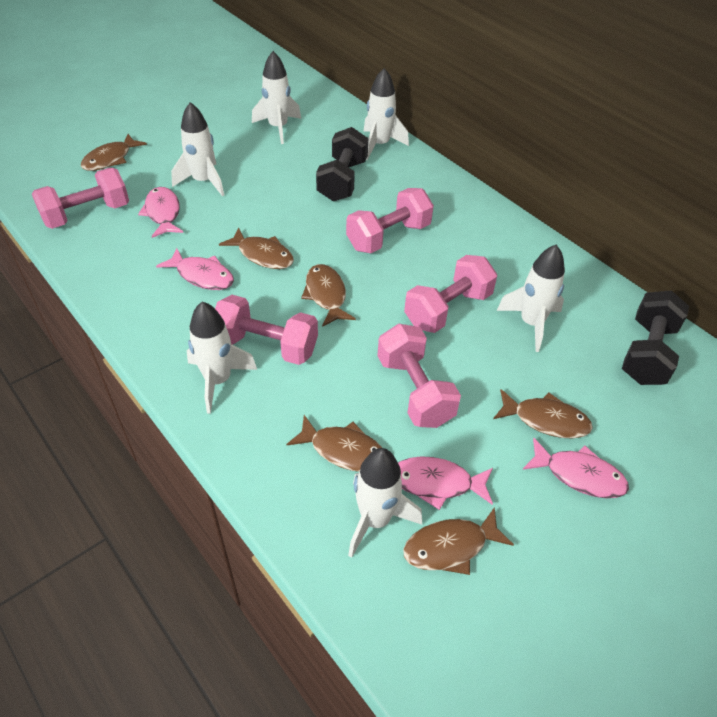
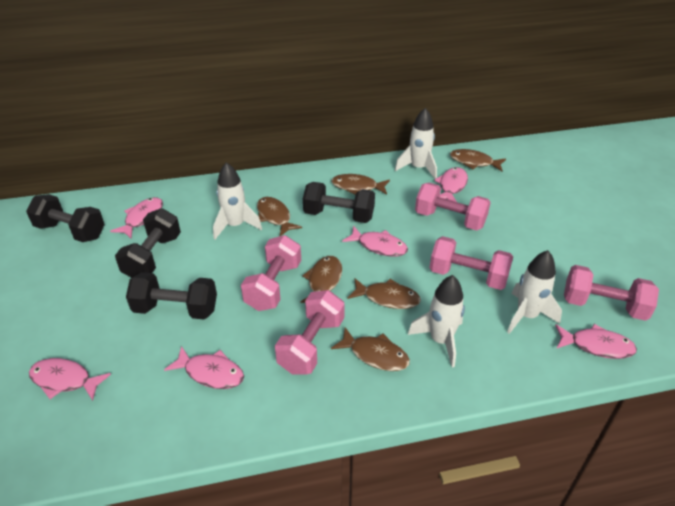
black dumbbell: 2 -> 4
pink fish: 4 -> 6
white rocket: 6 -> 4

